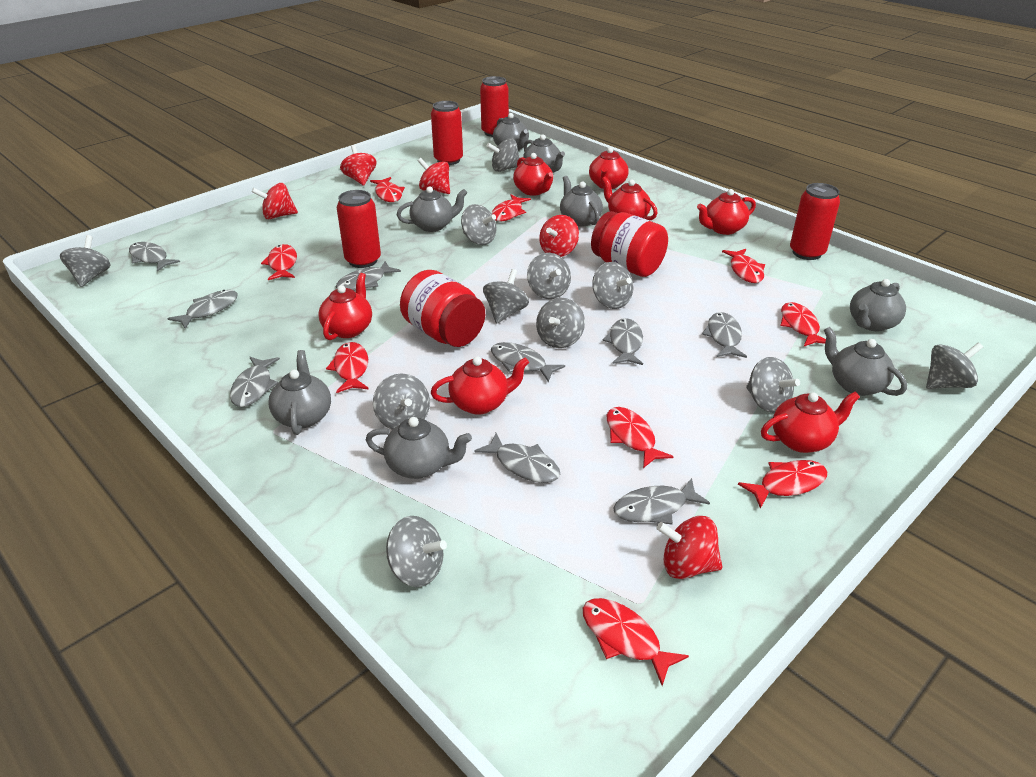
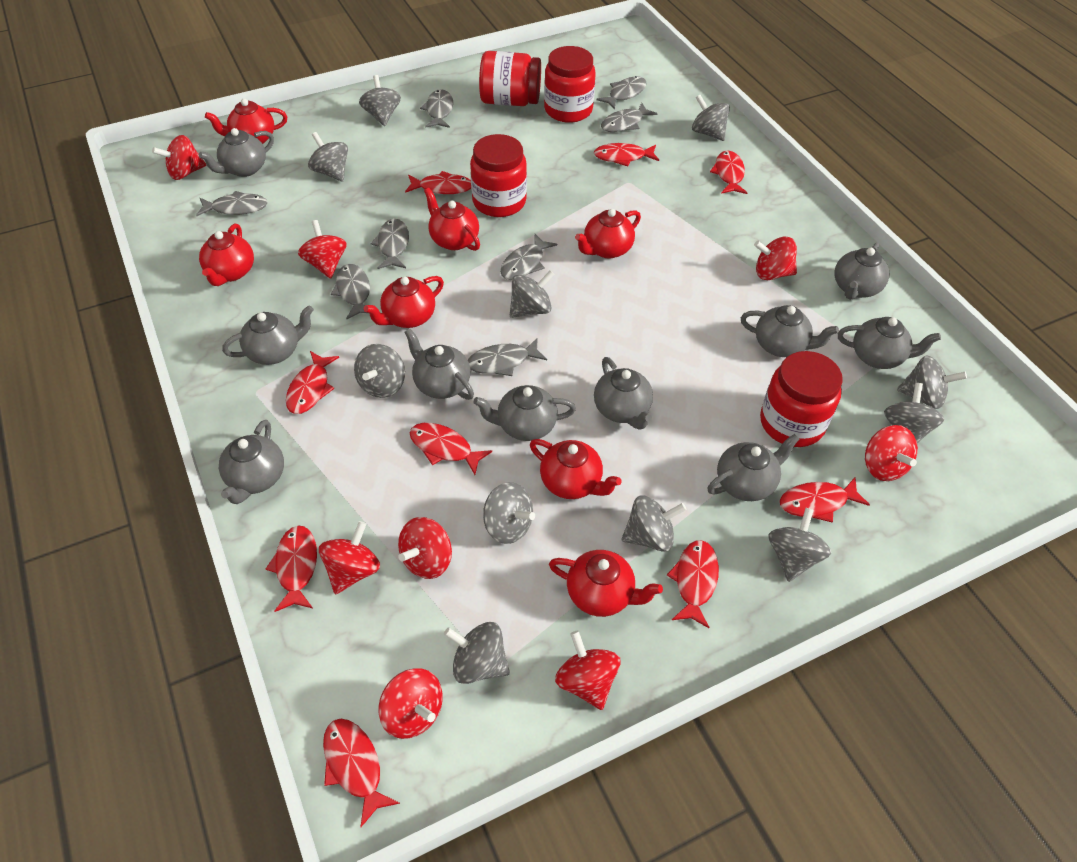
grey fish: 9 -> 8
grey teapot: 8 -> 10
red can: 4 -> 0
red jar: 2 -> 4
red spinning top: 5 -> 8

